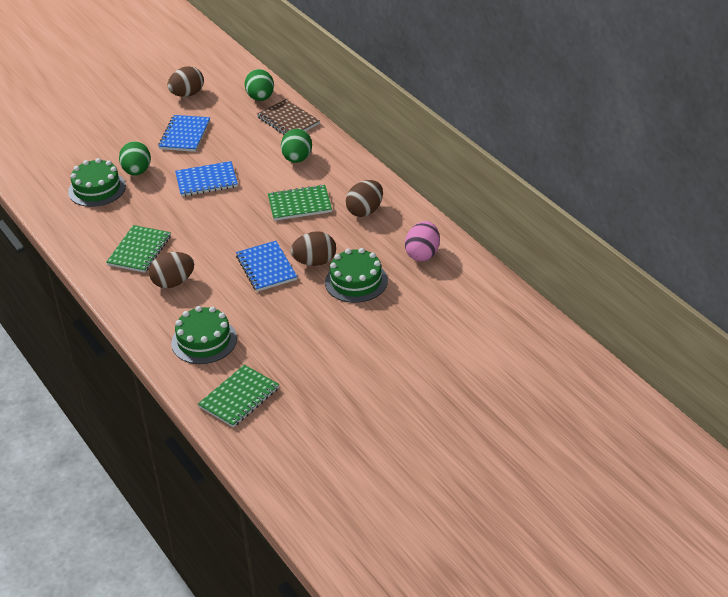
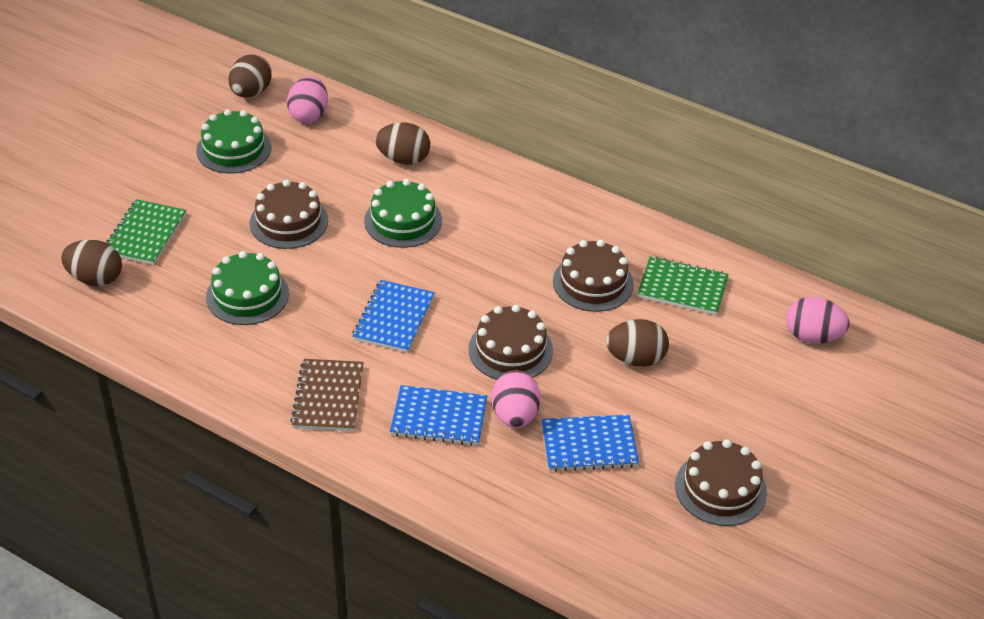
brown cake: 0 -> 4
green egg: 3 -> 0
green notebook: 3 -> 2
pink egg: 1 -> 3

